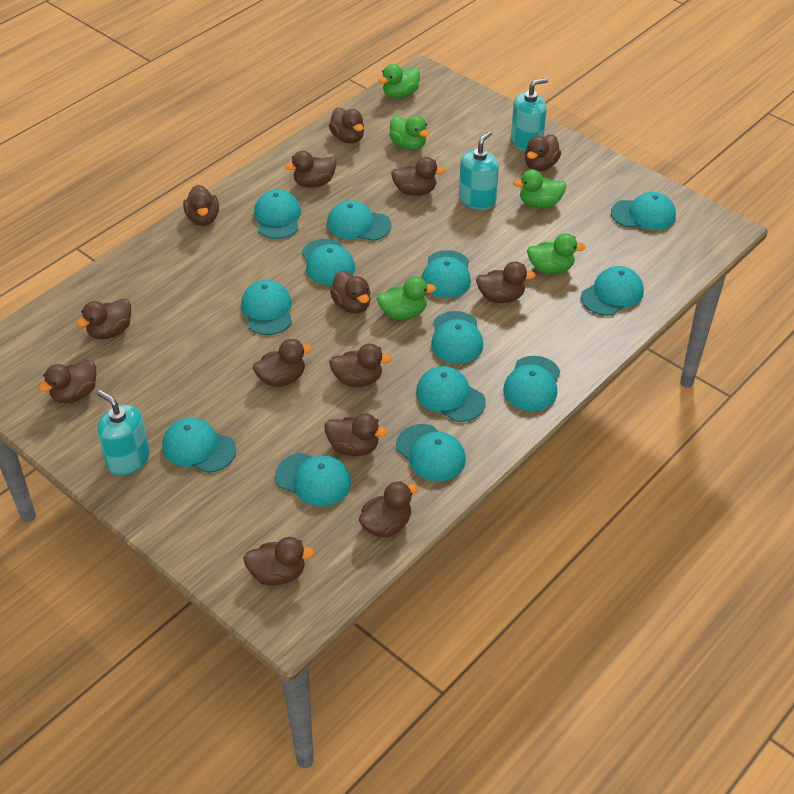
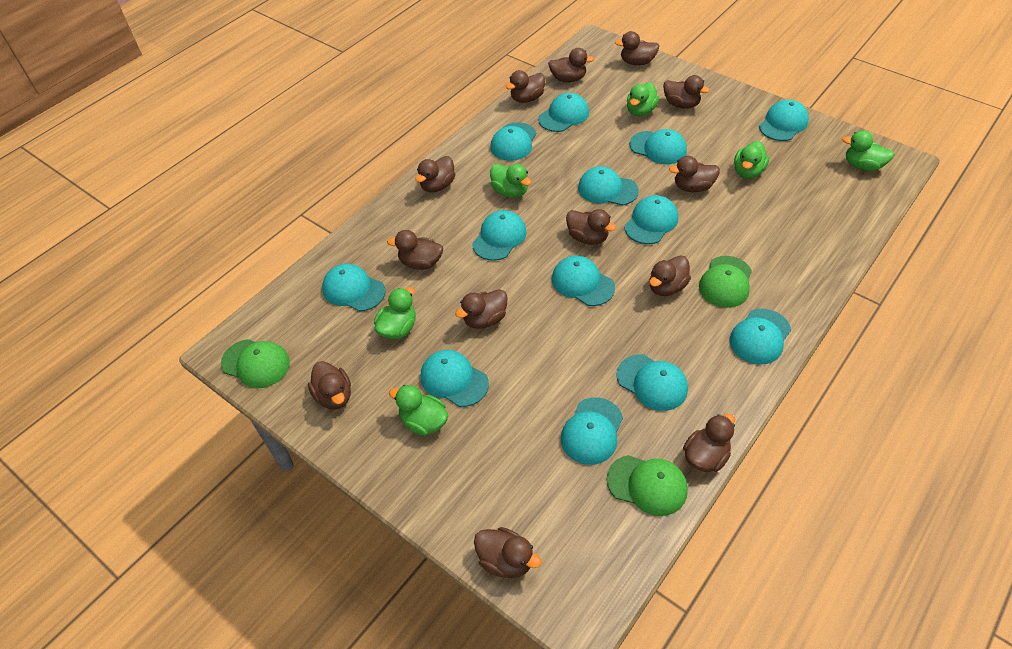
brown duck: 14 -> 13
green cap: 0 -> 3
green duck: 5 -> 6
turquoise soap dispenser: 3 -> 0

